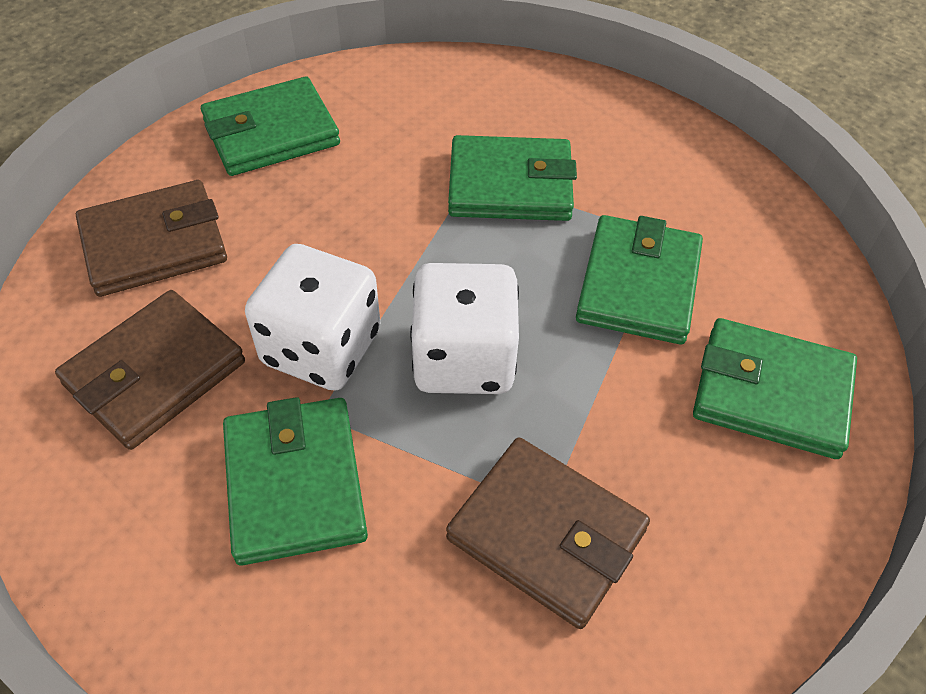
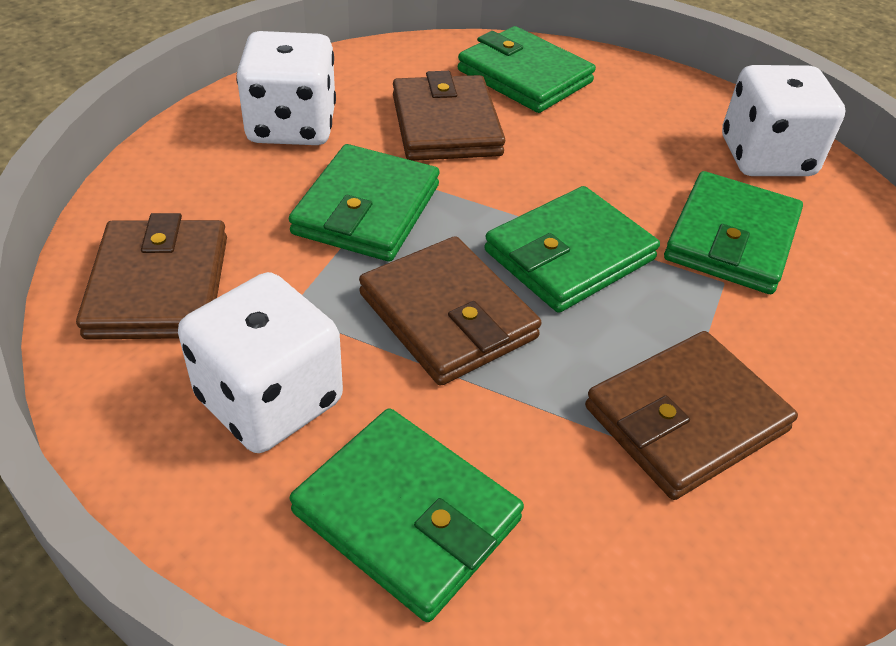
brown wallet: 3 -> 4
white dice: 2 -> 3

